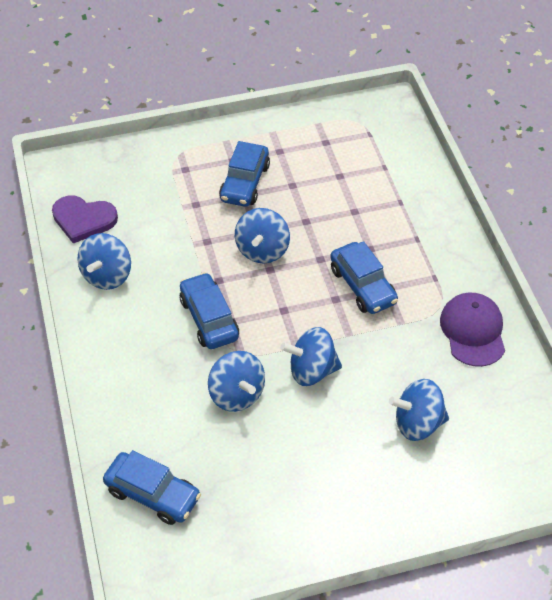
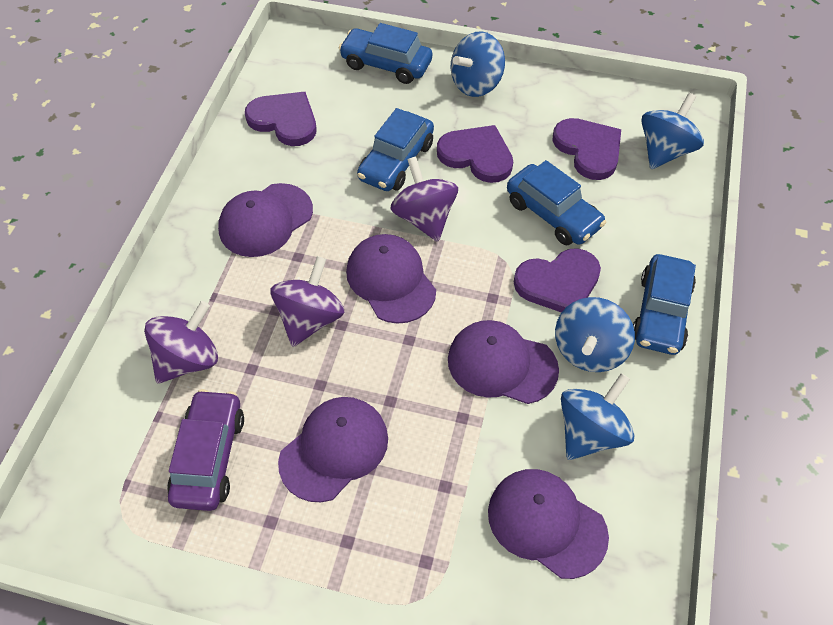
blue spinning top: 5 -> 4
purple cap: 1 -> 5
purple car: 0 -> 1
purple heart: 1 -> 4
purple spinning top: 0 -> 3

